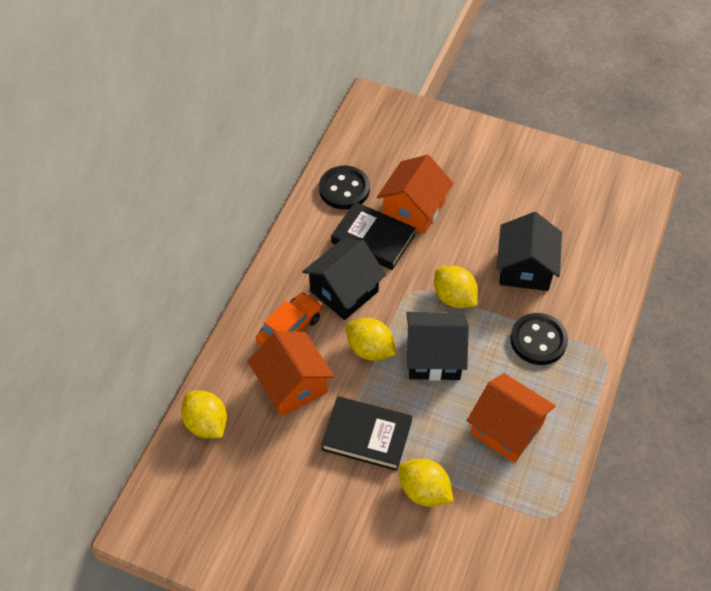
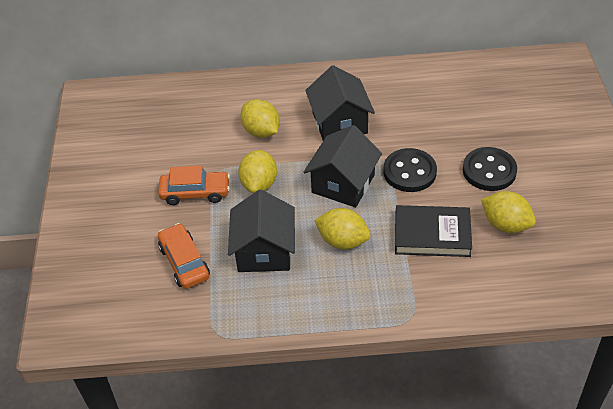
black book: 2 -> 1
orange car: 1 -> 2
orange house: 3 -> 0

